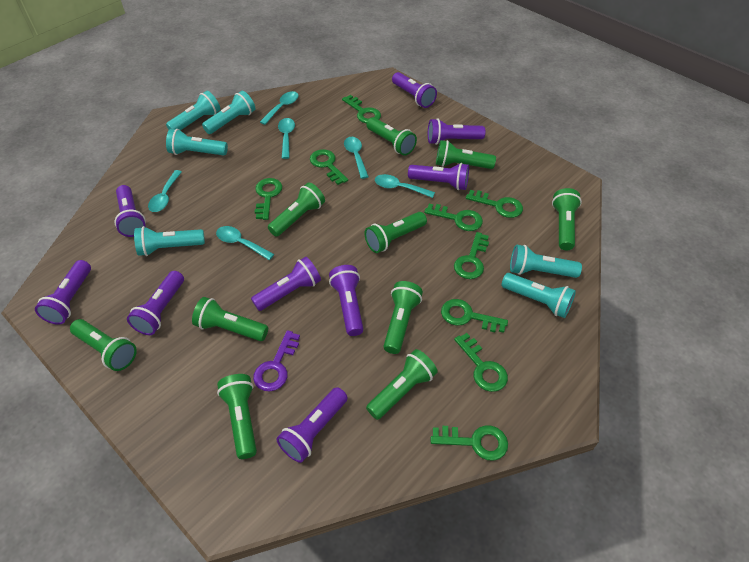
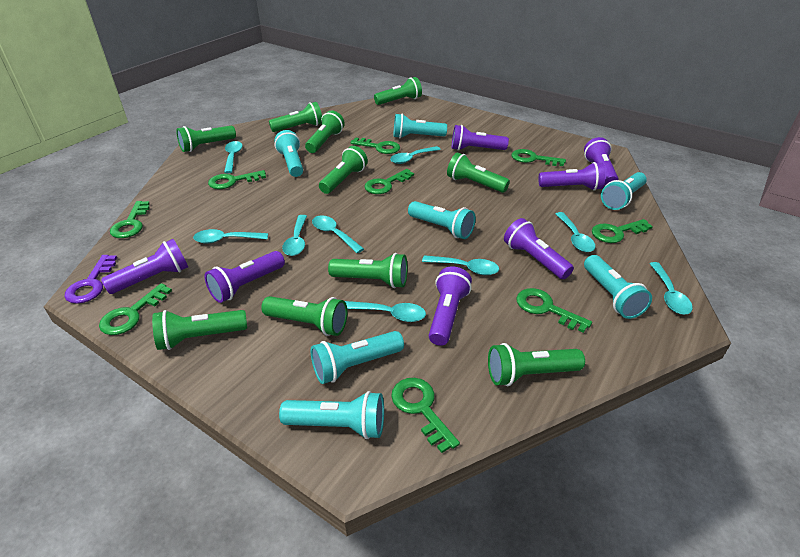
purple flashlight: 9 -> 7
turquoise flashlight: 6 -> 7
turquoise spoon: 6 -> 9

